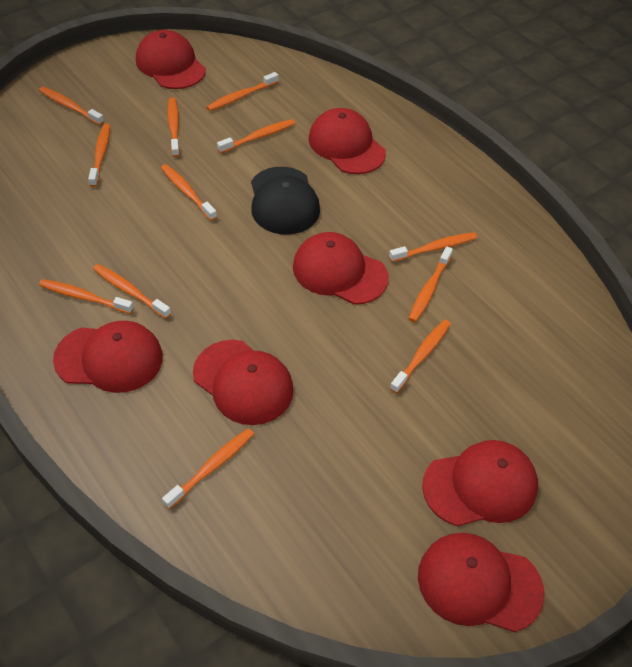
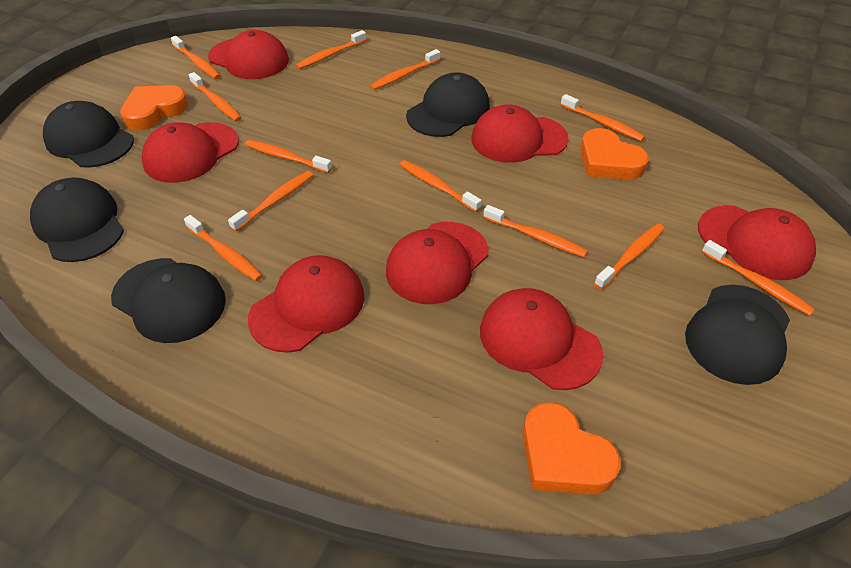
black cap: 1 -> 5
orange heart: 0 -> 3

